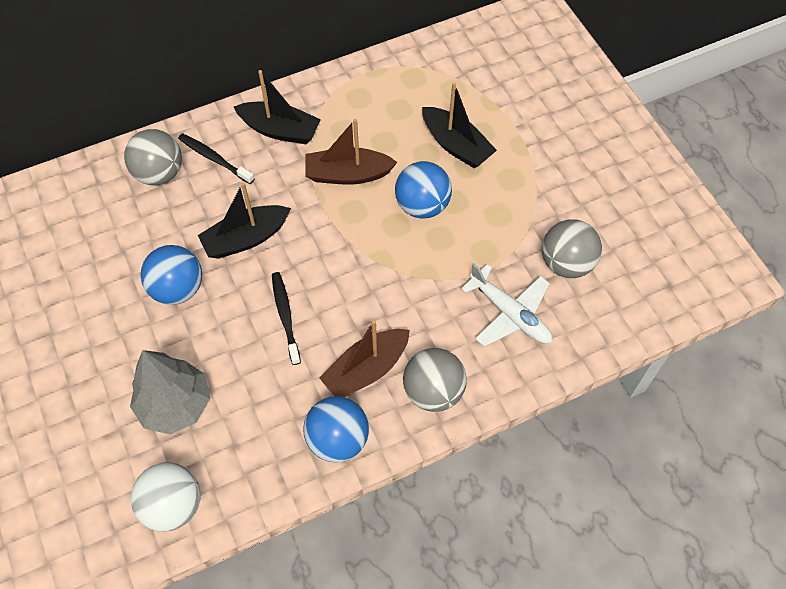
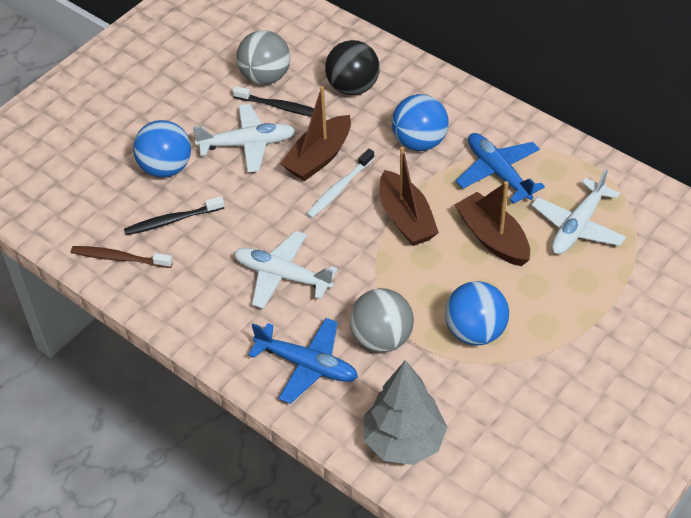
black ball: 0 -> 1
black boat: 3 -> 0
blue plane: 0 -> 2
brown boat: 2 -> 3
brown toothbrush: 0 -> 1
grey ball: 3 -> 2
white ball: 1 -> 0
white plane: 1 -> 3
white toothbrush: 0 -> 1

